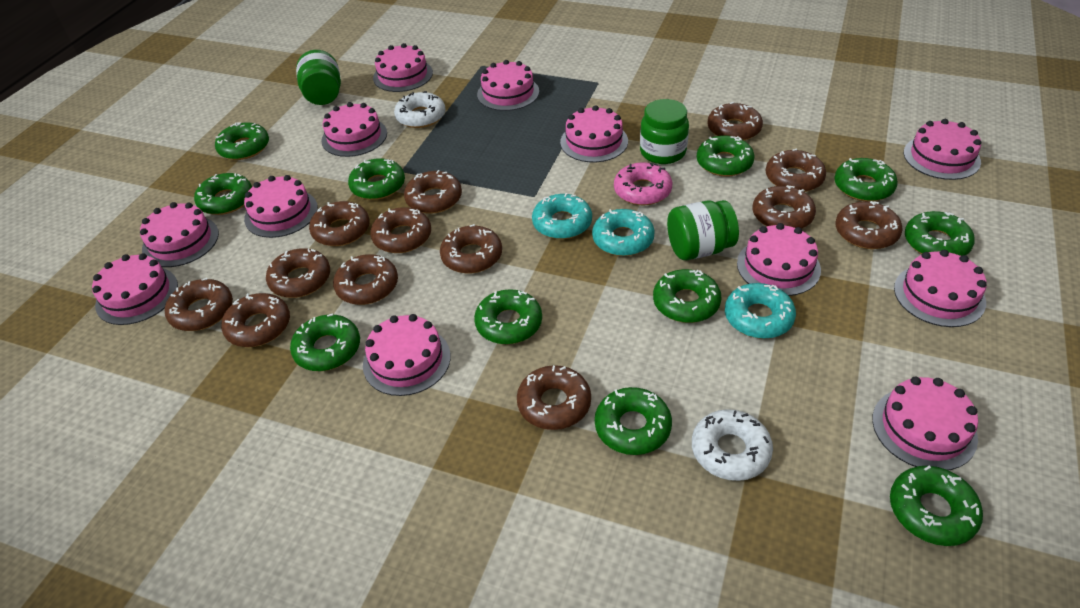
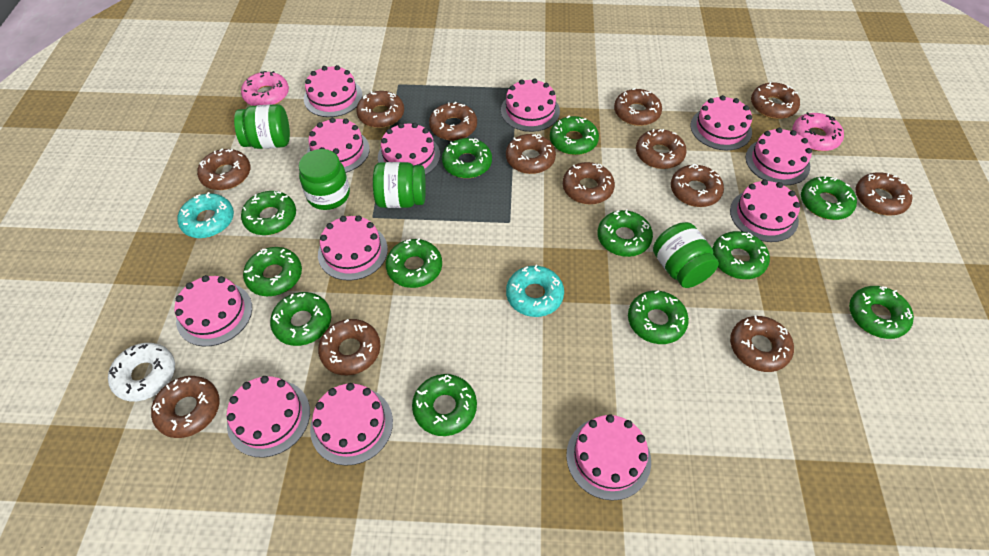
green donut: 11 -> 12
green jar: 3 -> 4
pink donut: 1 -> 2
turquoise donut: 3 -> 2
white donut: 2 -> 1

